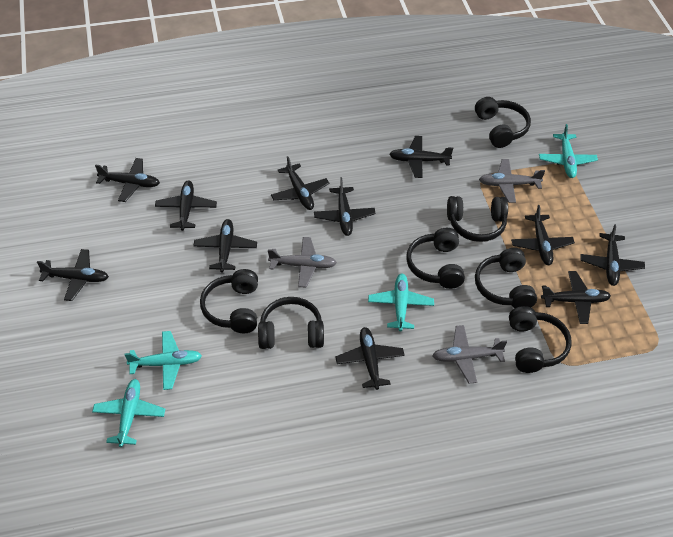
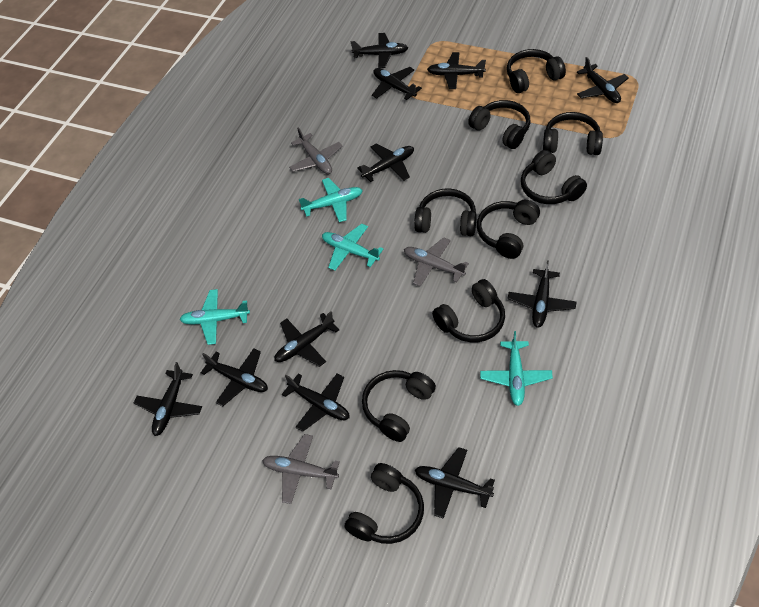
black headphones: 7 -> 9

